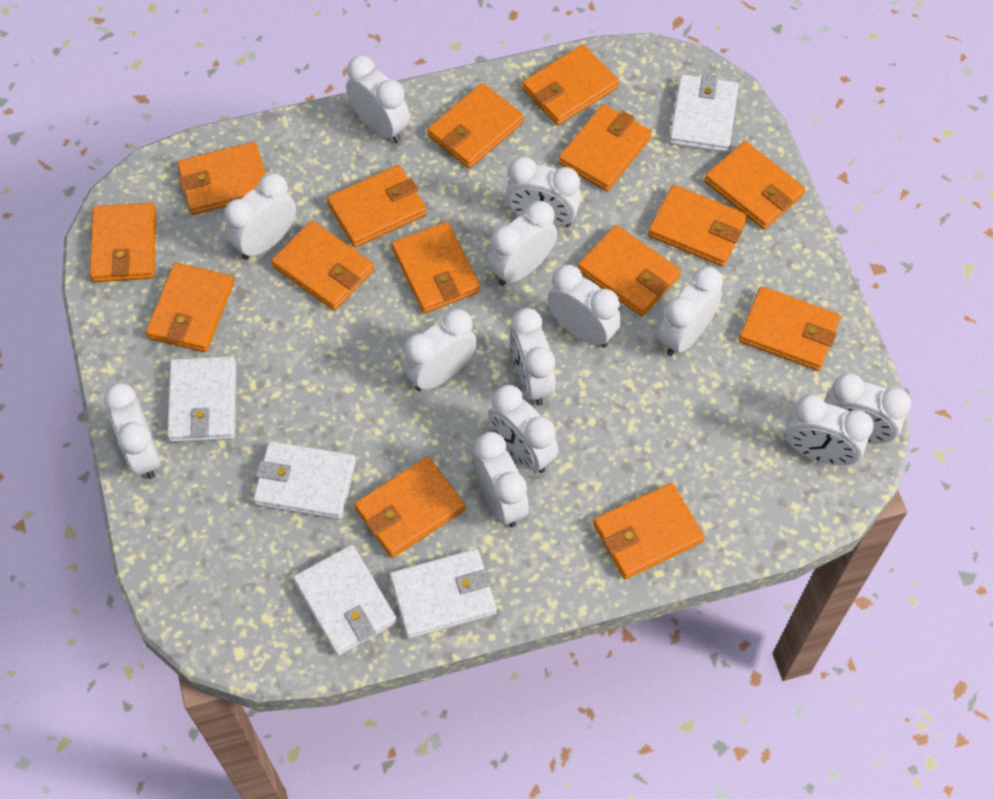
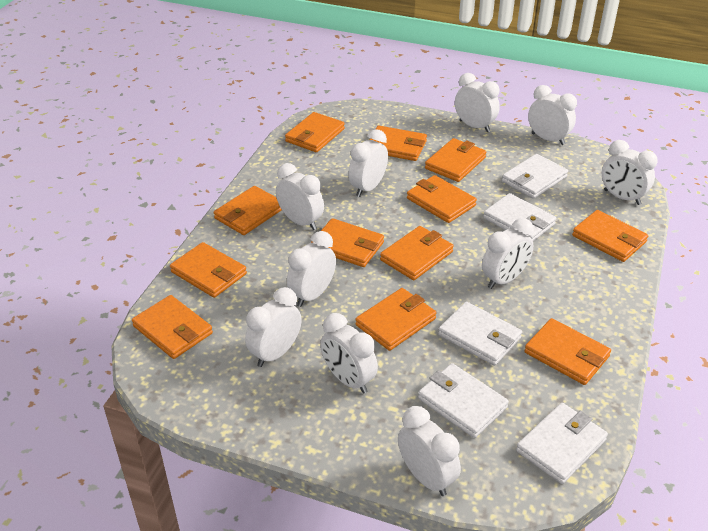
orange wallet: 15 -> 12
white clock: 13 -> 10

